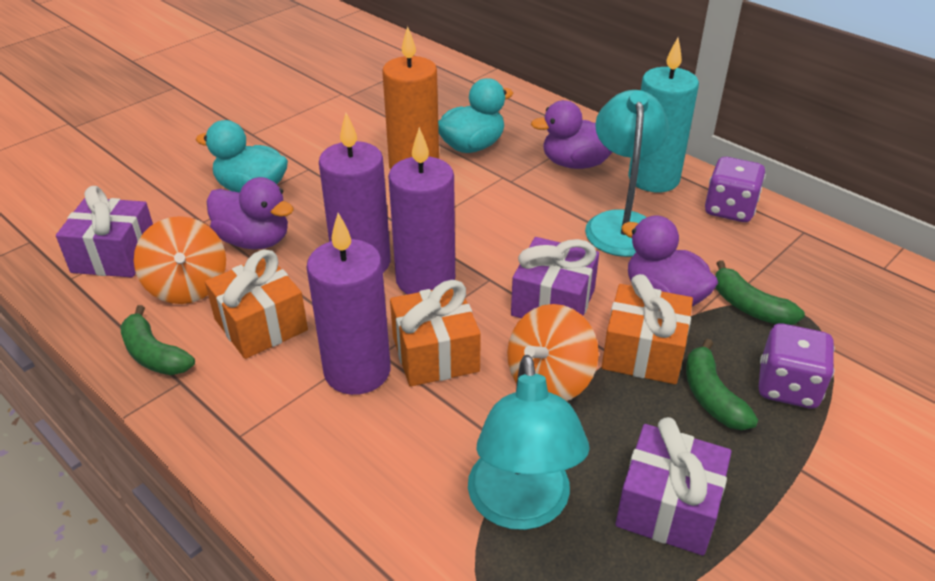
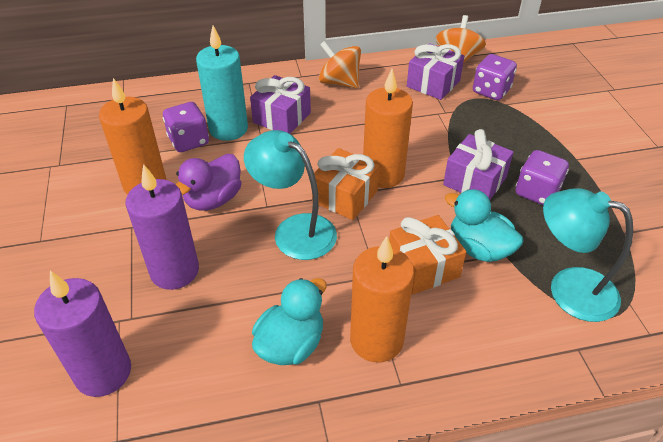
green banana: 3 -> 0
orange candle: 1 -> 3
orange gift: 3 -> 2
purple candle: 3 -> 2
purple dice: 2 -> 3
purple duck: 3 -> 1

